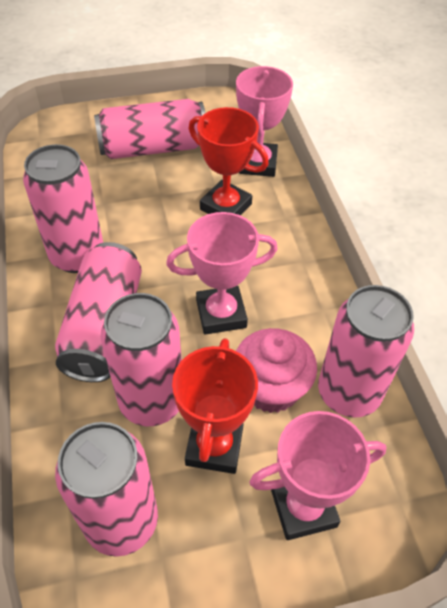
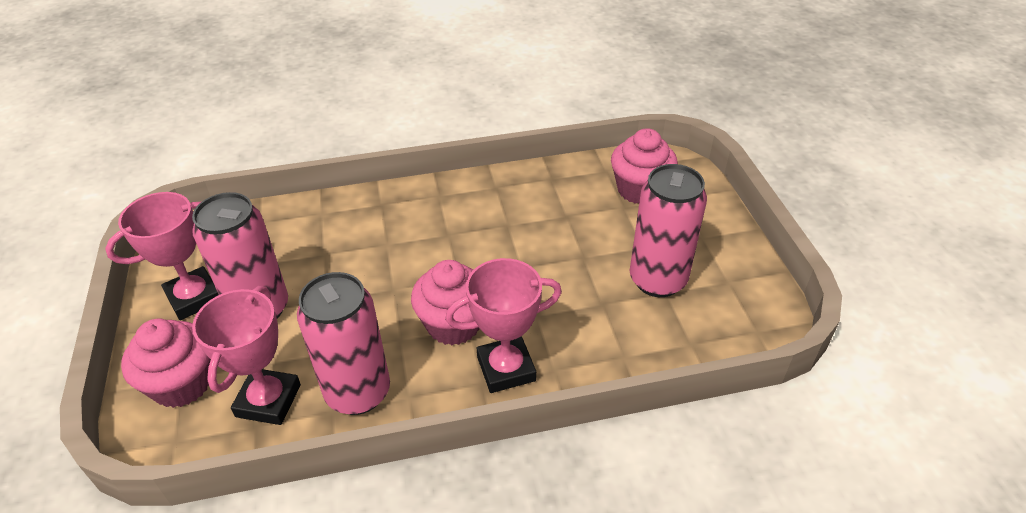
pink can: 6 -> 3
pink cupcake: 1 -> 3
red trophy: 2 -> 0

